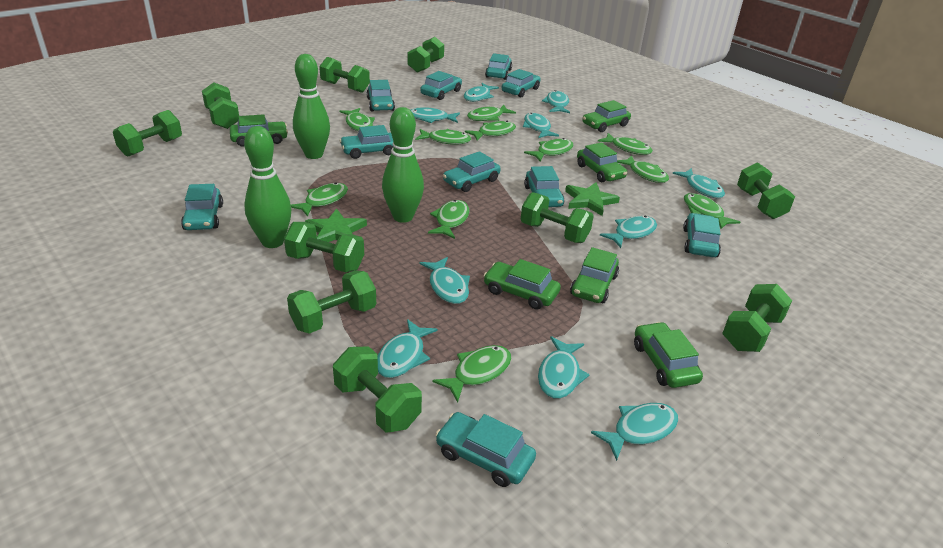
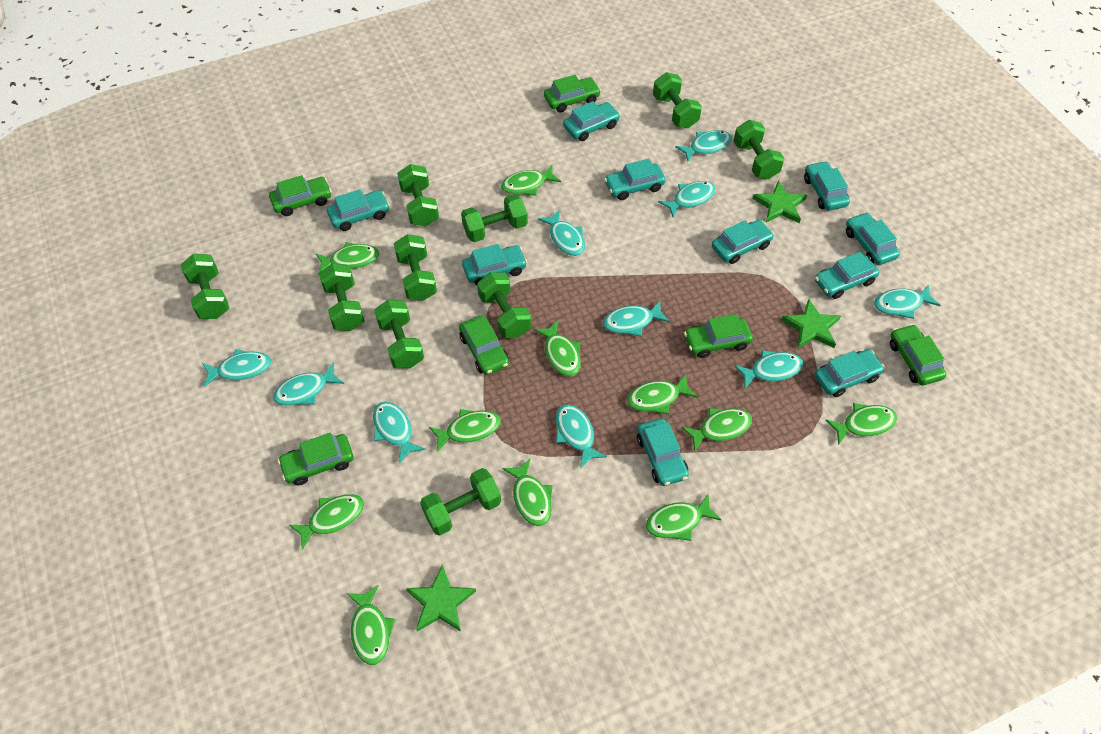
green bowling pin: 3 -> 0
green star: 2 -> 3

